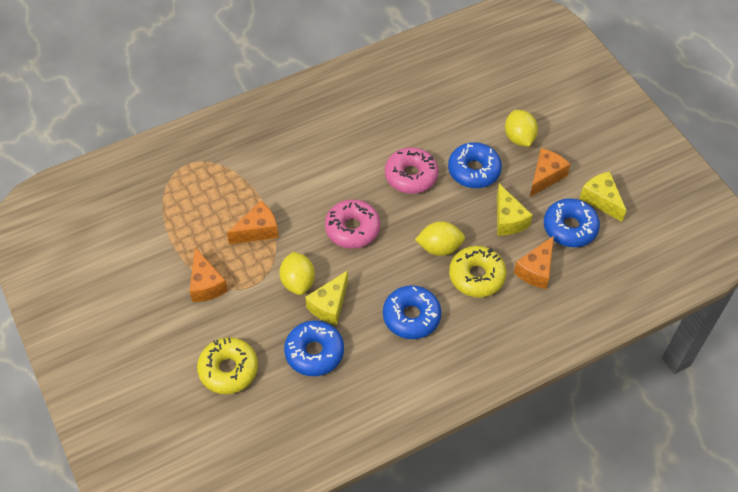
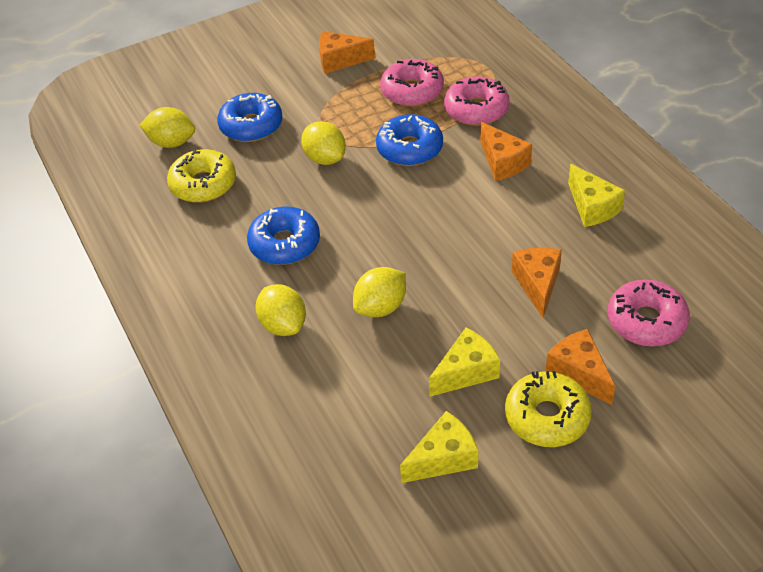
blue donut: 4 -> 3
pink donut: 2 -> 3
yellow lemon: 3 -> 4

